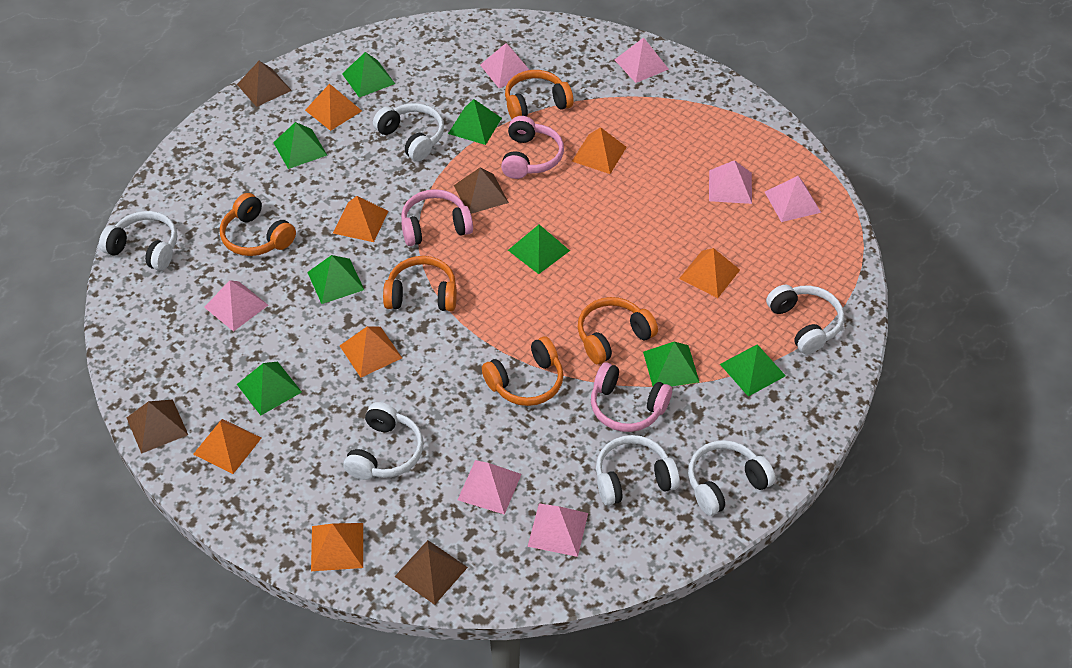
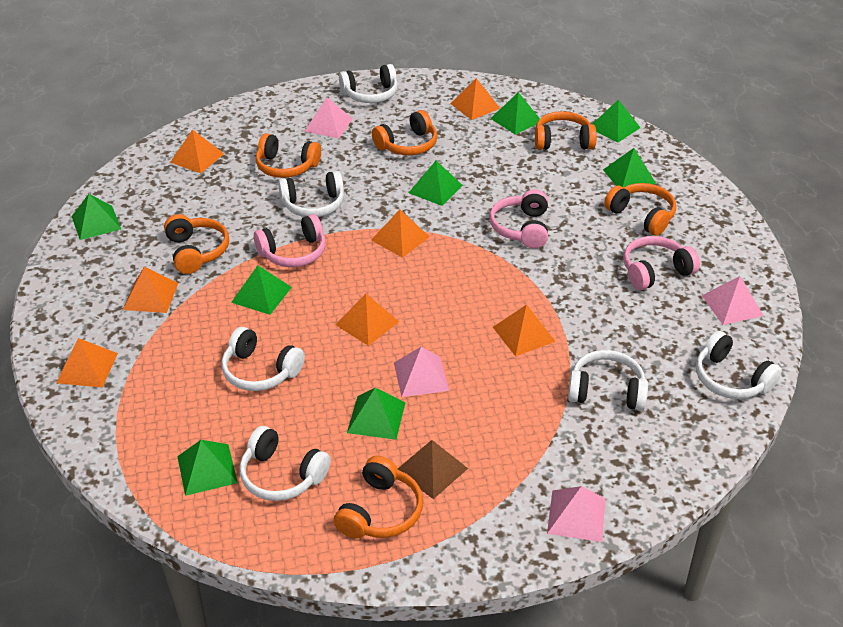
brown pyramid: 4 -> 1
orange headphones: 5 -> 6
pink pyramid: 7 -> 4

